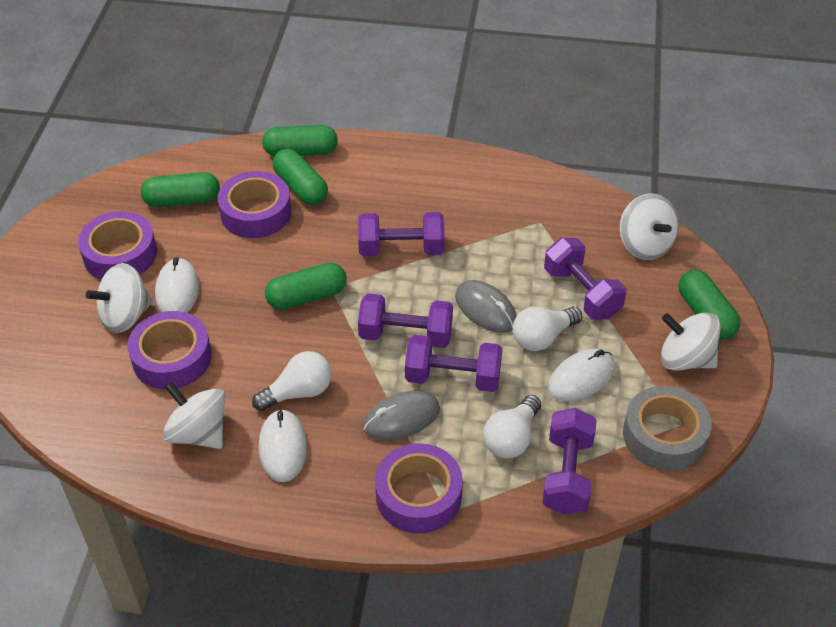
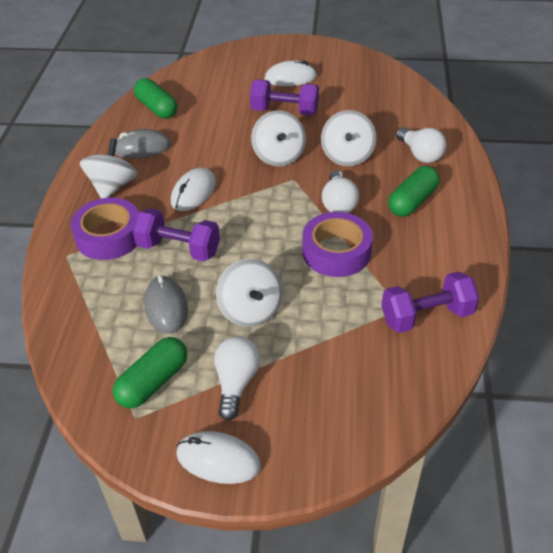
green capsule: 5 -> 3
grey tape: 1 -> 0
purple dumbbell: 5 -> 3
purple tape: 4 -> 2

